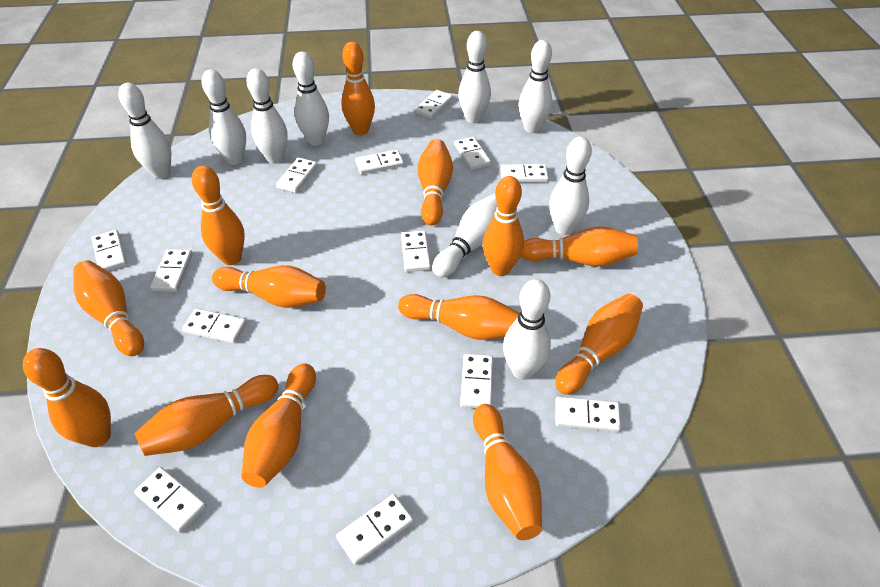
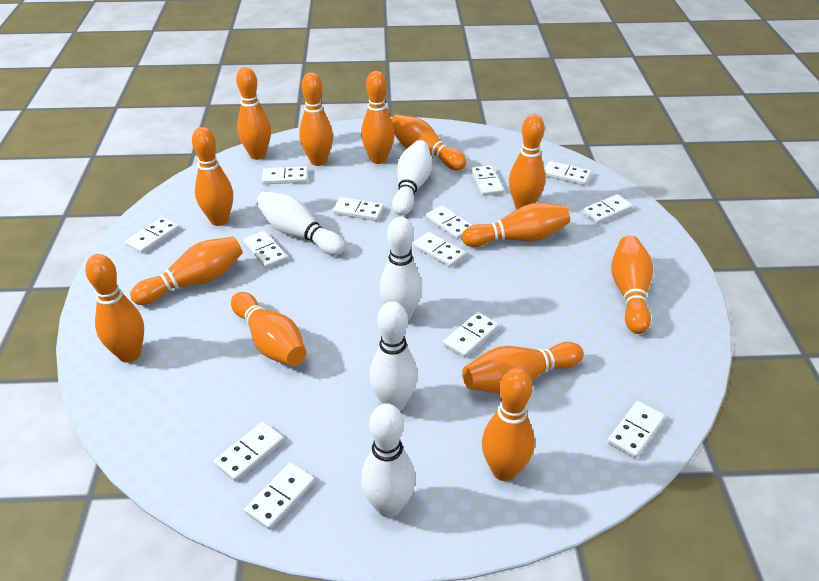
white bowling pin: 9 -> 5

